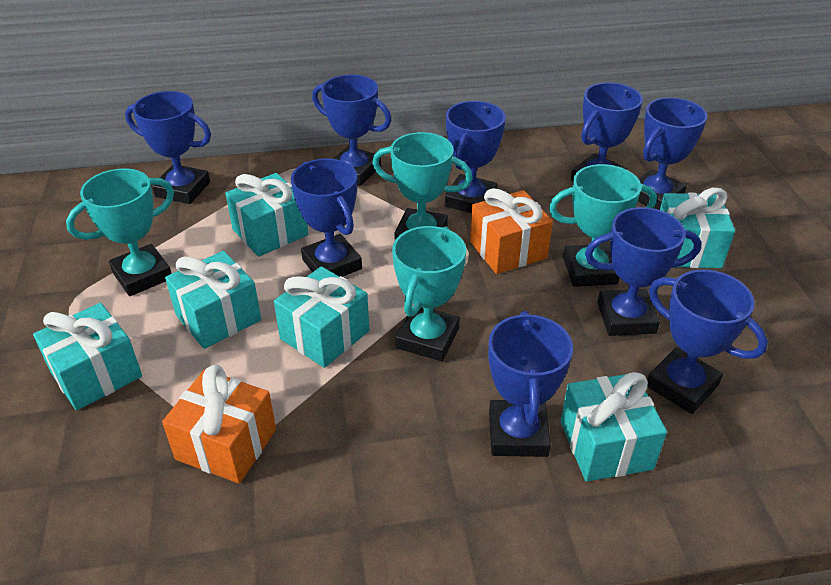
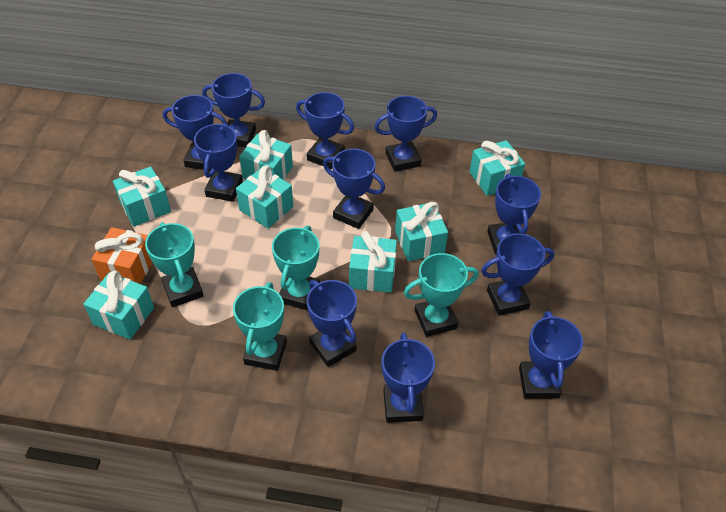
blue trophy: 9 -> 11
orange gift: 2 -> 1
turquoise gift: 6 -> 7

